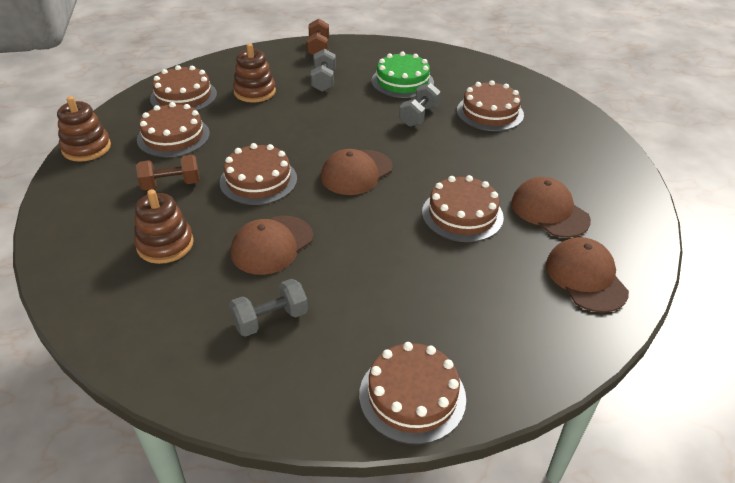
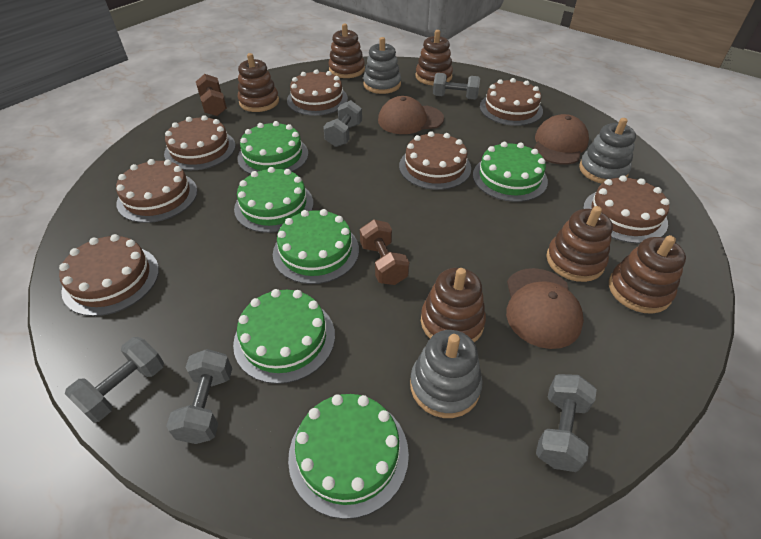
brown cake: 6 -> 7
brown cap: 4 -> 3
brown stacking toy: 3 -> 6
green cake: 1 -> 6
grey dumbbell: 3 -> 5
grey stacking toy: 0 -> 3

